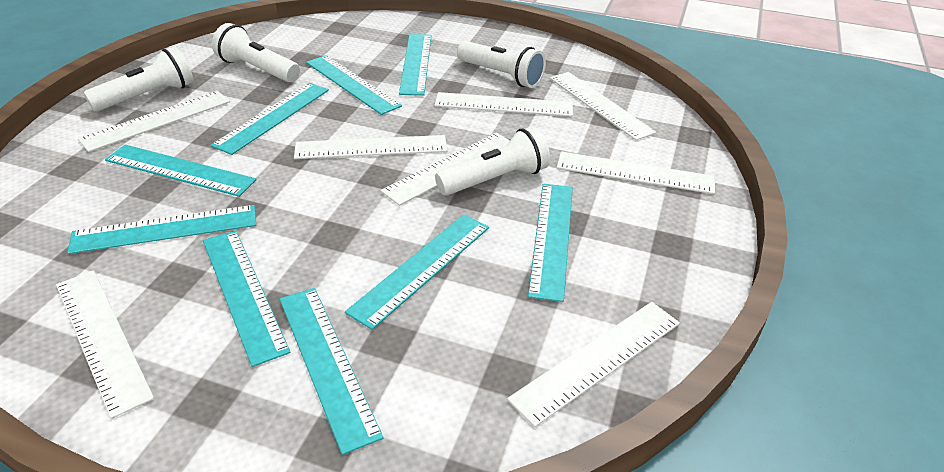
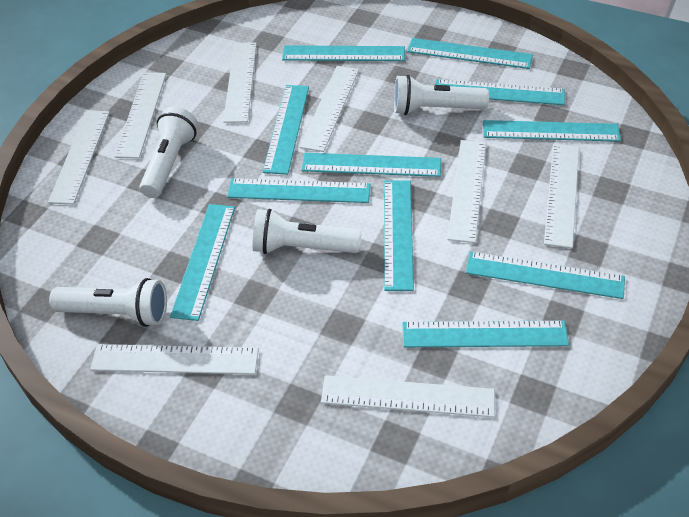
turquoise ruler: 9 -> 11

